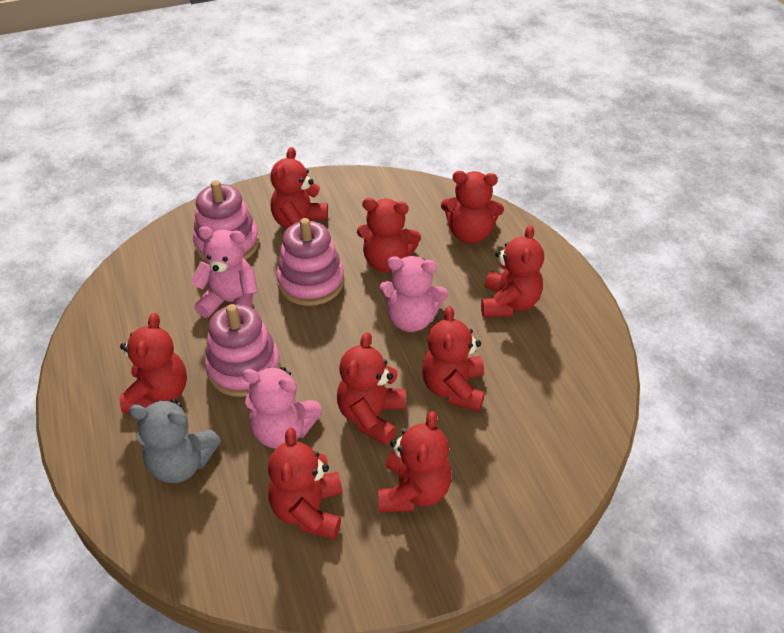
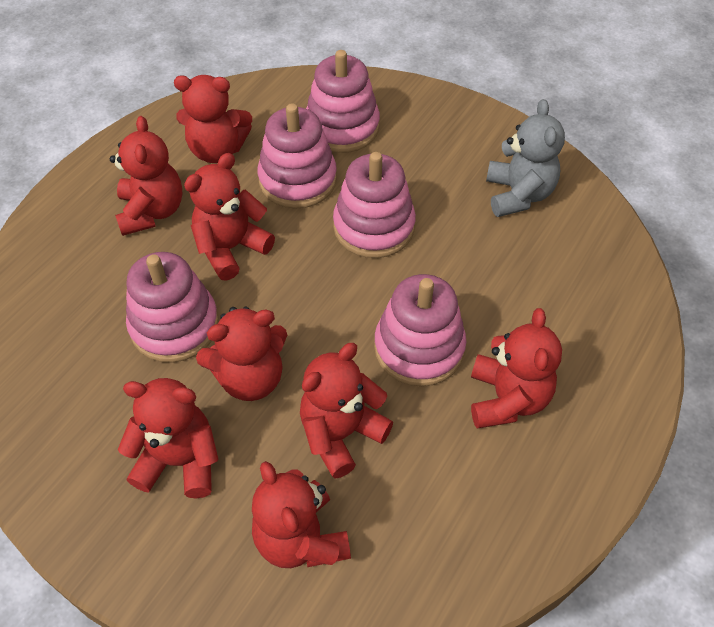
pink stacking toy: 3 -> 5
pink teddy bear: 3 -> 0
red teddy bear: 9 -> 8

